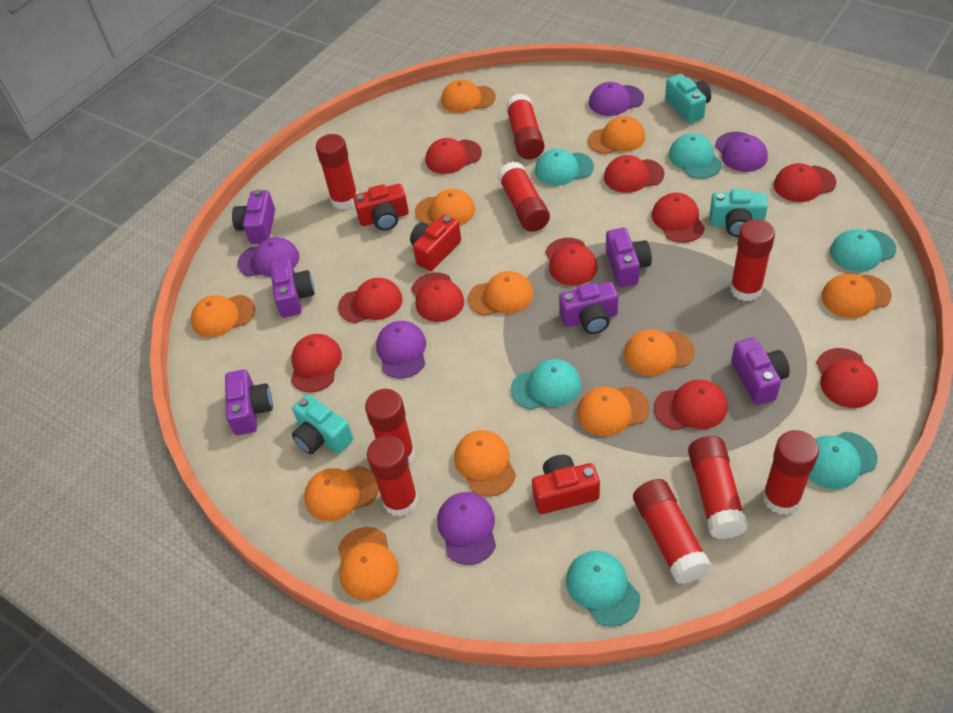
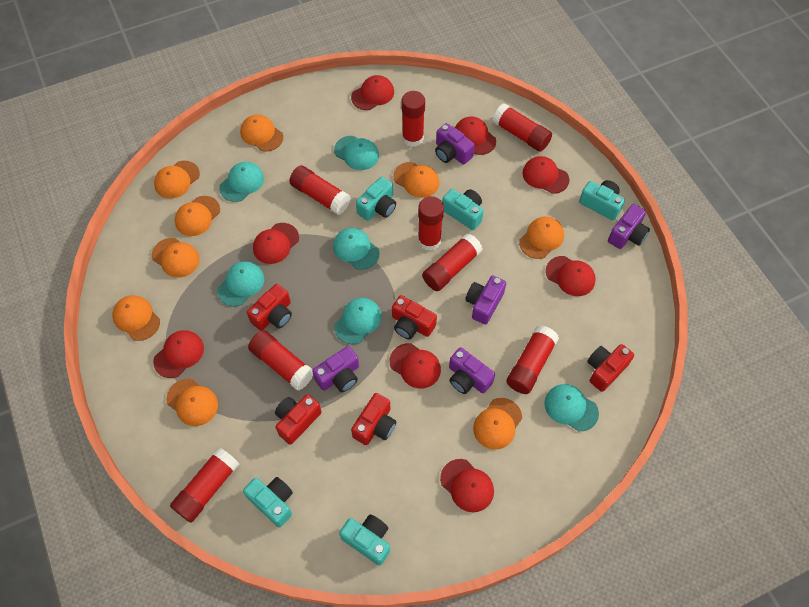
orange cap: 11 -> 9
purple camera: 6 -> 5
purple cap: 5 -> 0
red camera: 3 -> 5
red cap: 10 -> 8
red glue stick: 9 -> 8
turquoise camera: 3 -> 5

